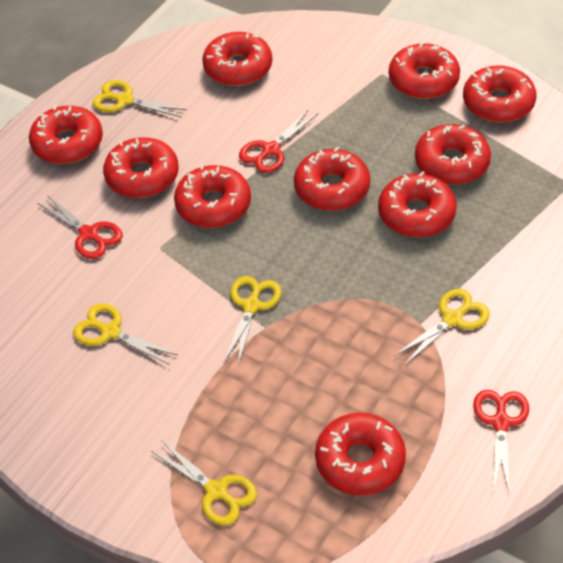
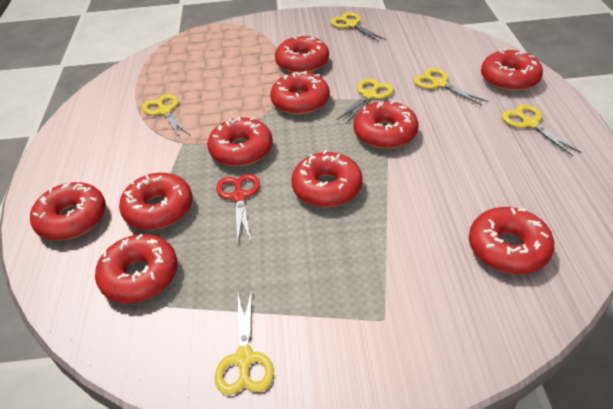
red scissors: 3 -> 1
yellow scissors: 5 -> 6

